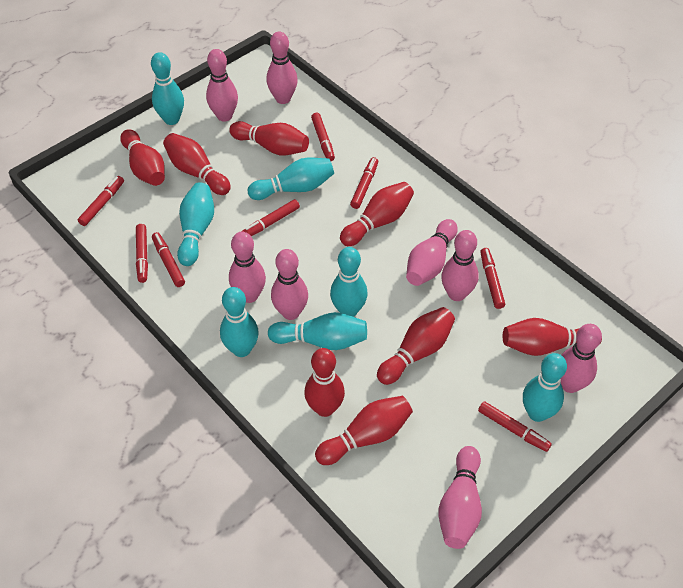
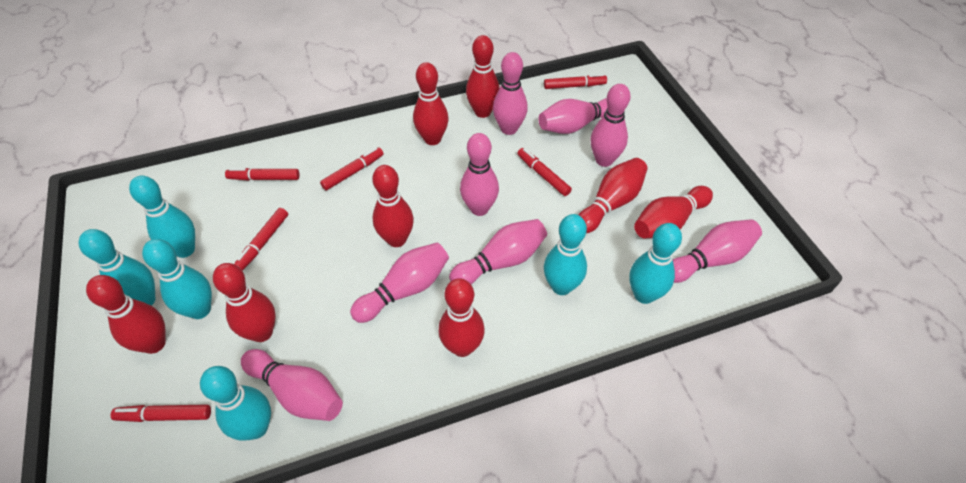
red marker: 8 -> 6
turquoise bowling pin: 7 -> 6

